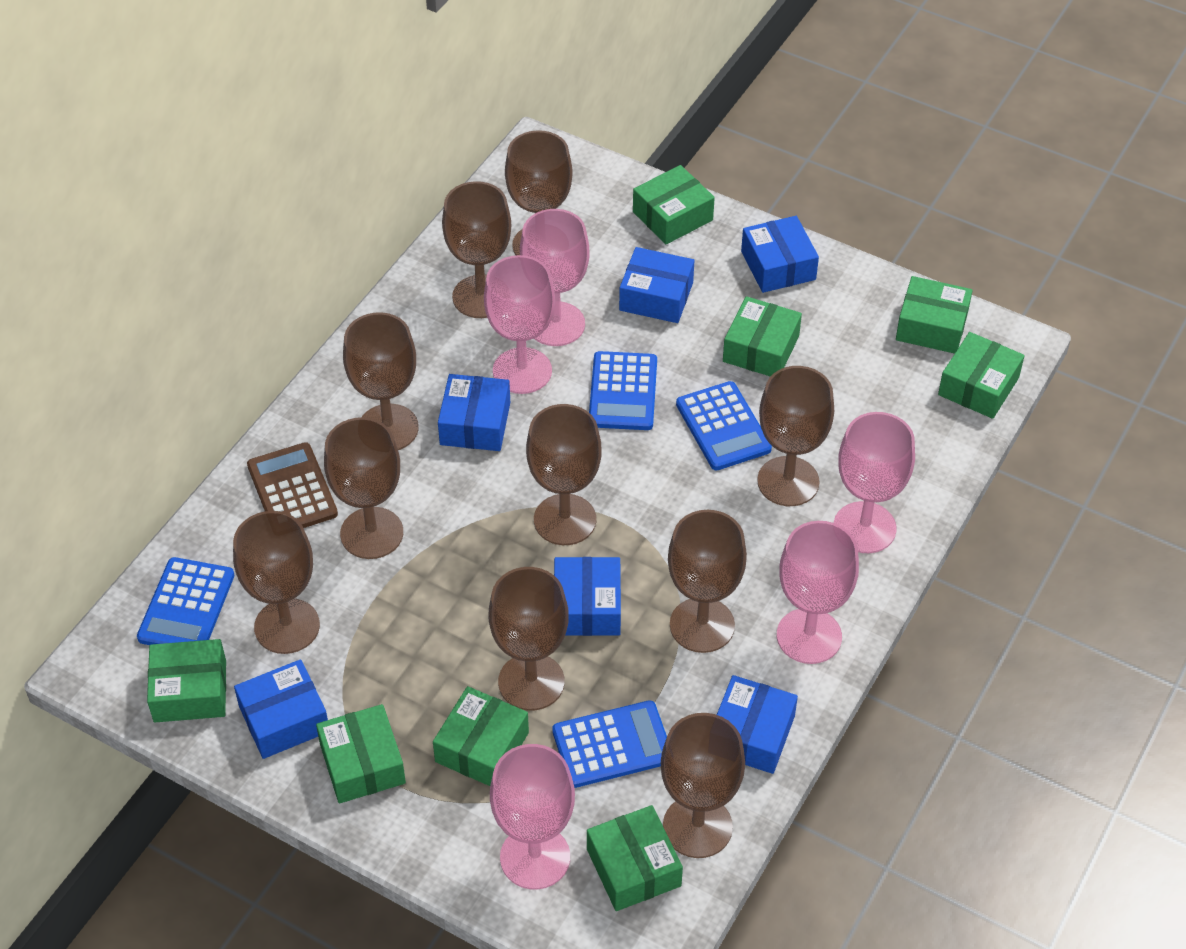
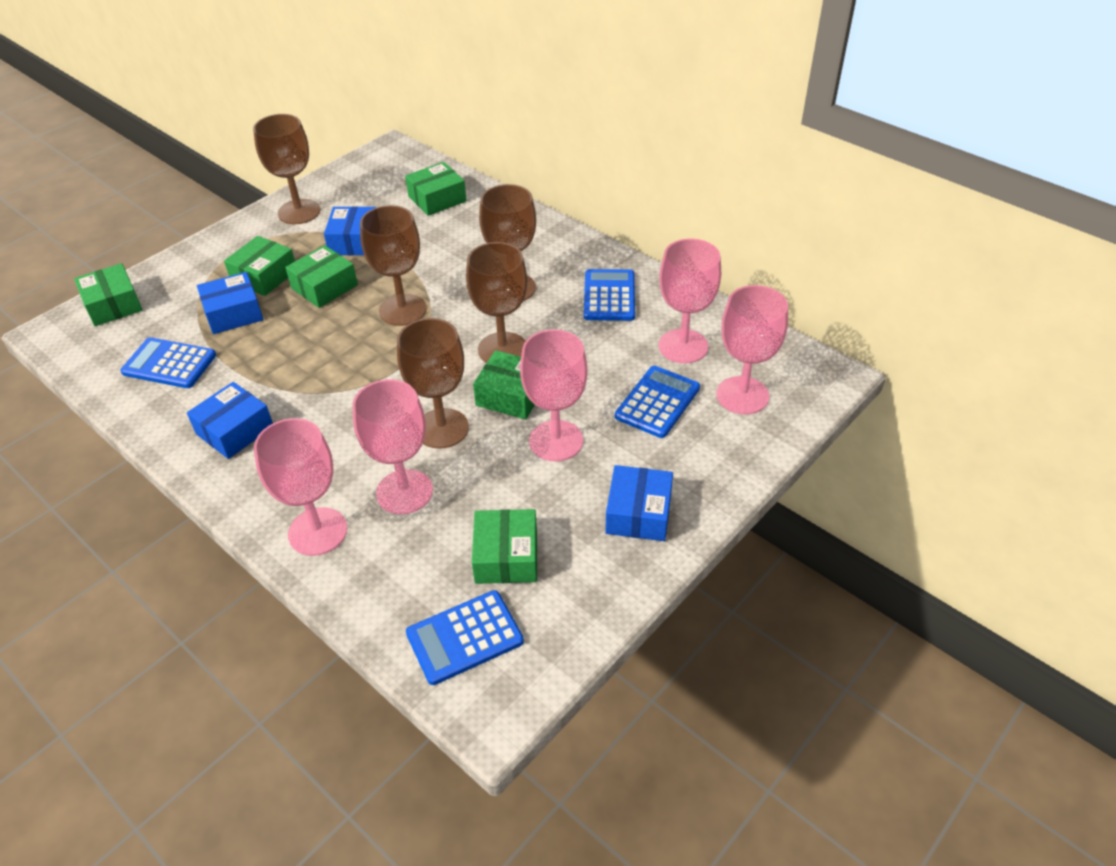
blue box: 6 -> 4
brown calculator: 1 -> 0
brown goblet: 10 -> 5
green box: 8 -> 6

